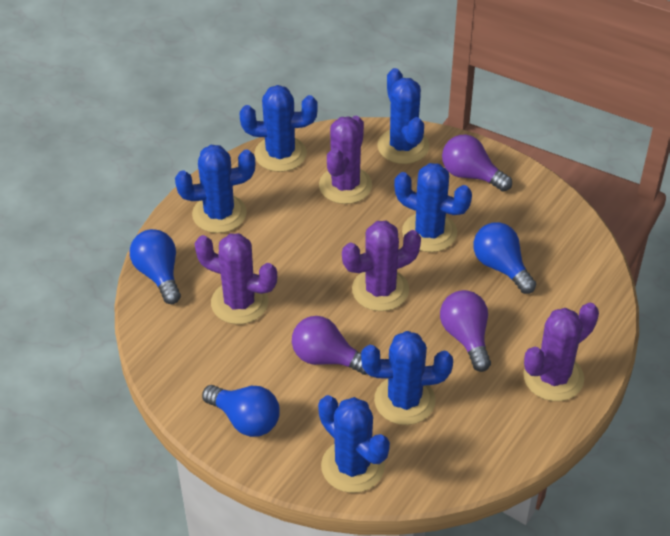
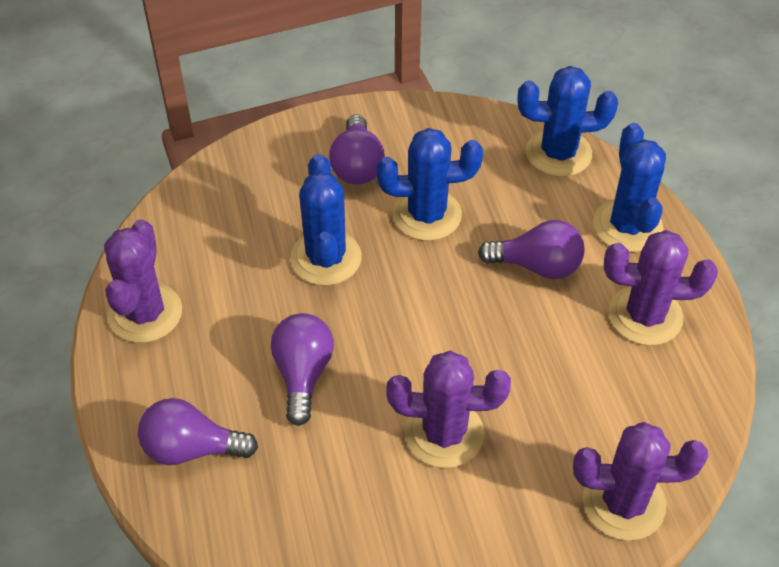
blue cactus: 6 -> 4
blue light bulb: 3 -> 0
purple light bulb: 3 -> 4

